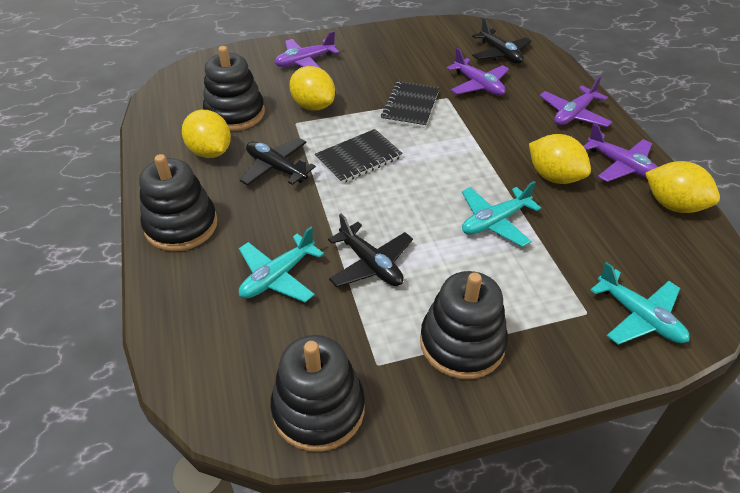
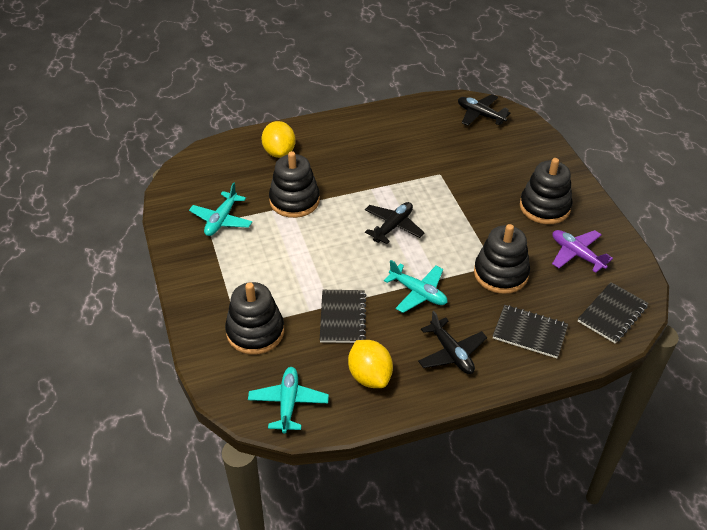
black notebook: 2 -> 3
purple plane: 4 -> 1
yellow lemon: 4 -> 2

